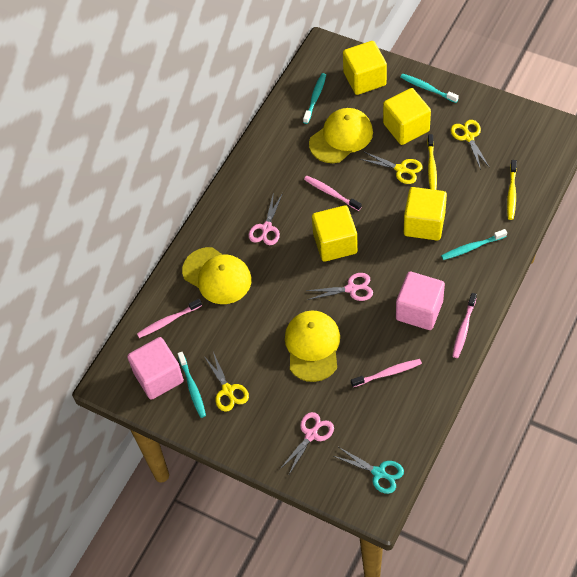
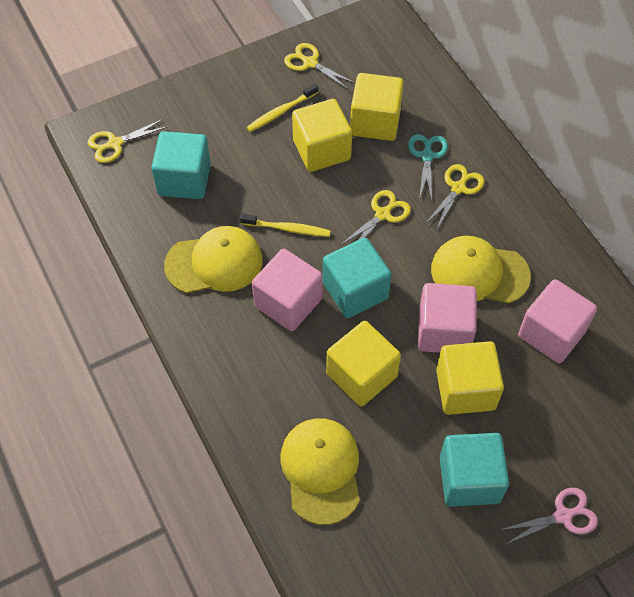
pink cube: 2 -> 3
pink scissors: 3 -> 1
pink toothbrush: 4 -> 0
turquoise cube: 0 -> 3
turquoise toothbrush: 4 -> 0
yellow scissors: 3 -> 4

